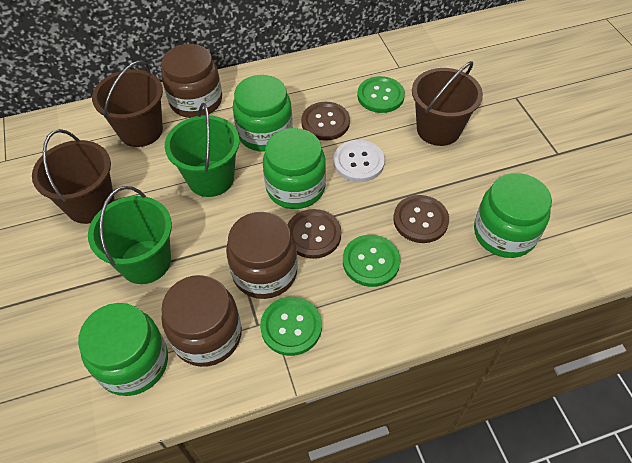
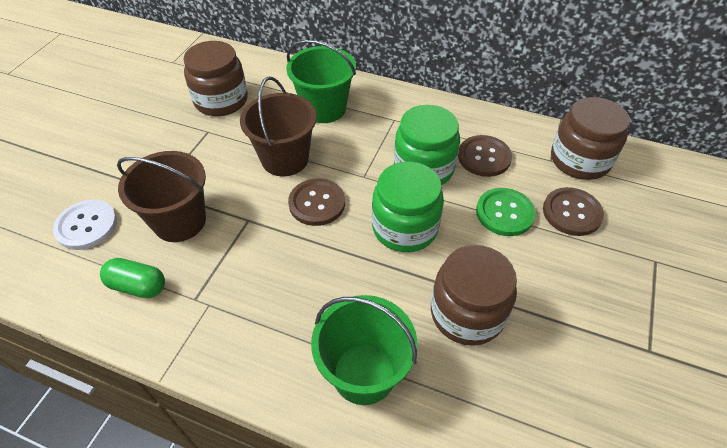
brown bucket: 3 -> 2
green button: 3 -> 1
green capsule: 0 -> 1
green jar: 4 -> 2

